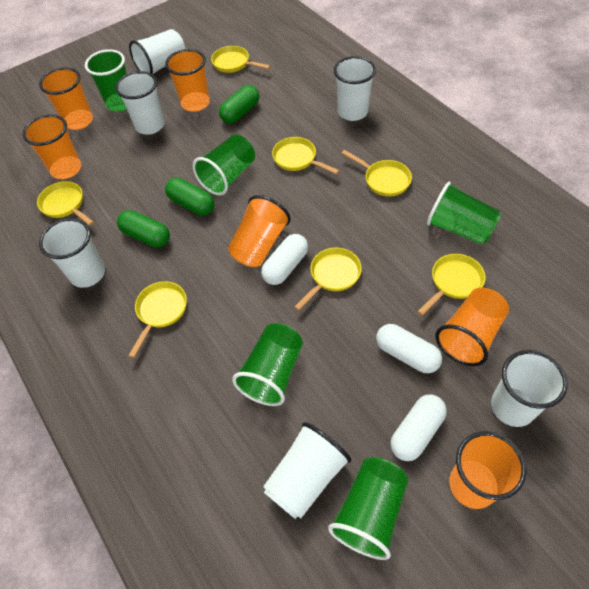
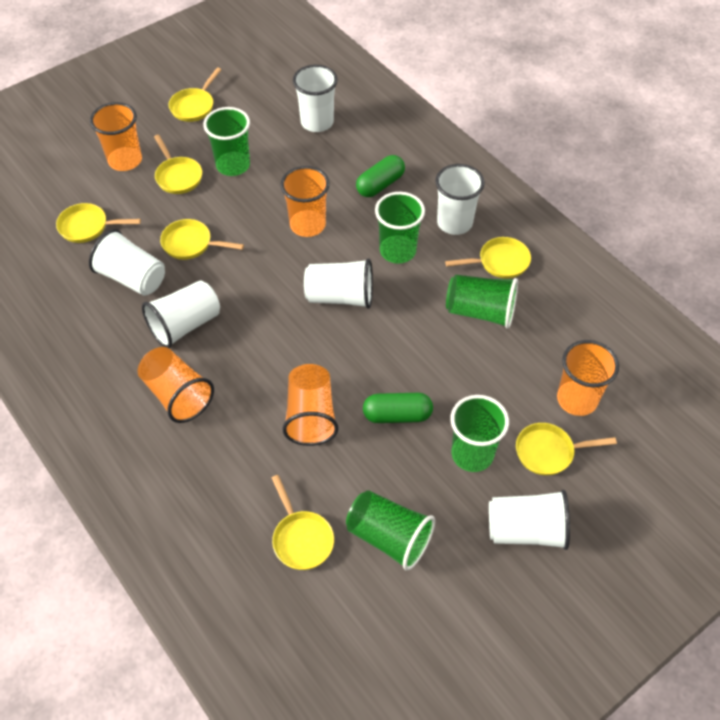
green capsule: 3 -> 2
orange cup: 6 -> 5
white capsule: 3 -> 0

